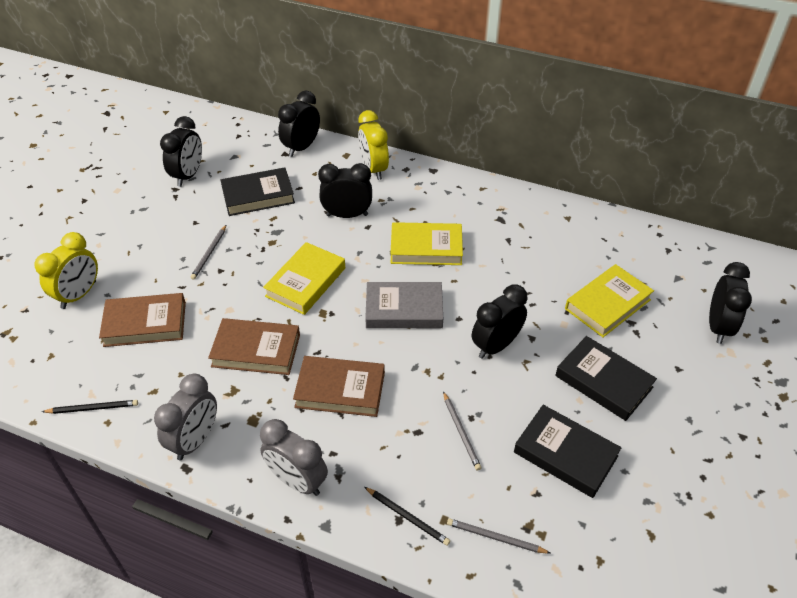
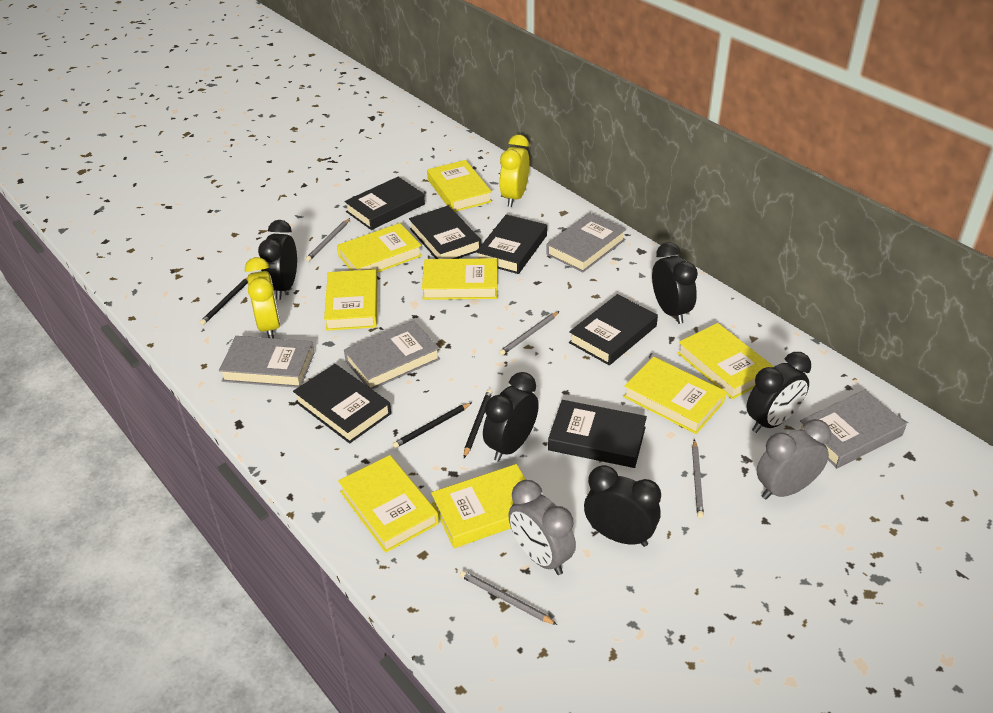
black book: 3 -> 6
black pencil: 2 -> 3
brown book: 3 -> 0
grey book: 1 -> 4
grey pencil: 3 -> 4
yellow book: 3 -> 8

